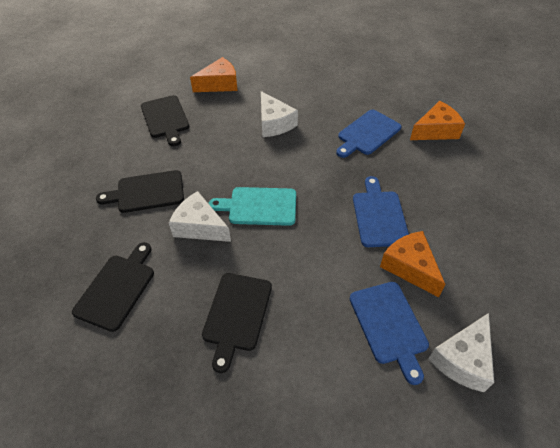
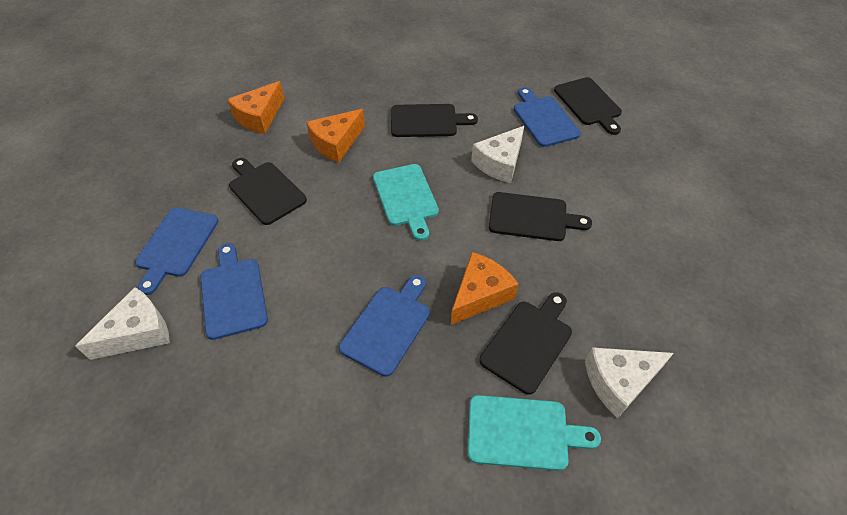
black cutting board: 4 -> 5
blue cutting board: 3 -> 4
turquoise cutting board: 1 -> 2

